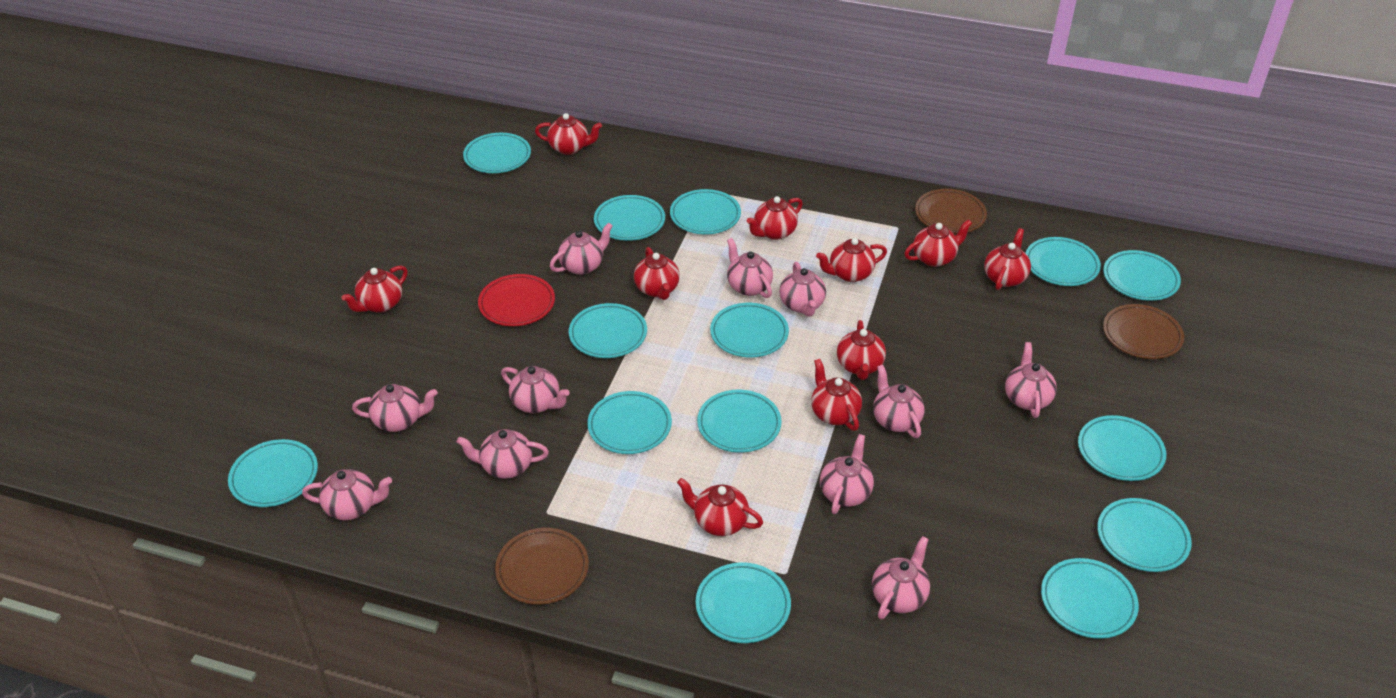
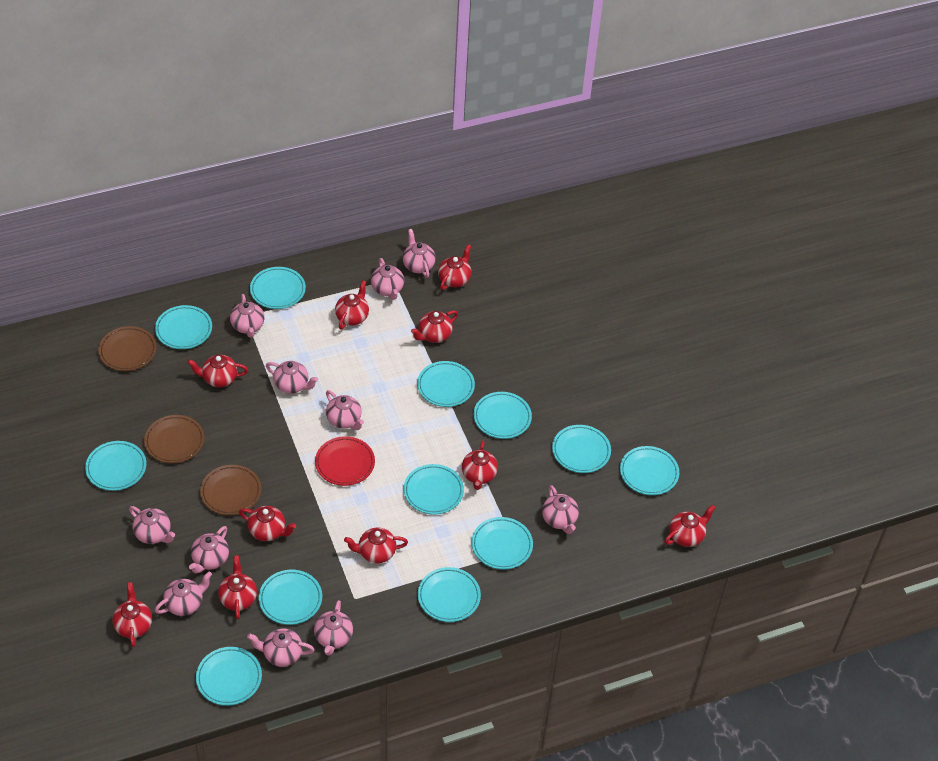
turquoise plate: 14 -> 12

